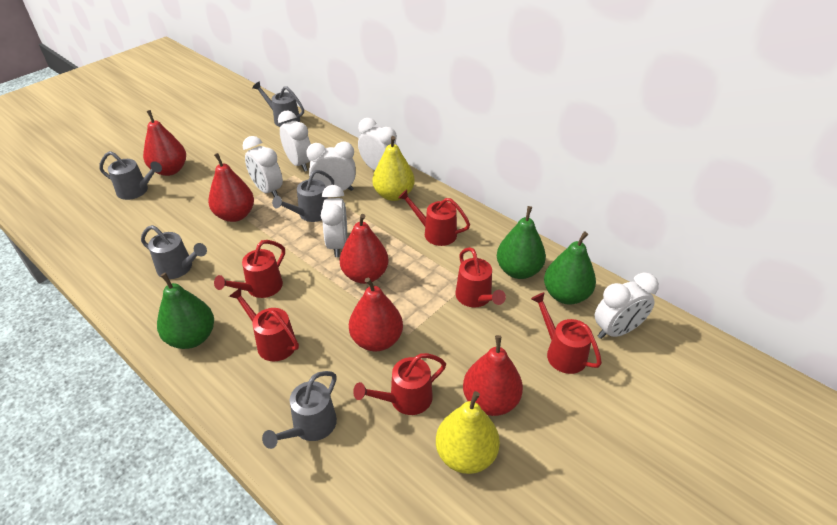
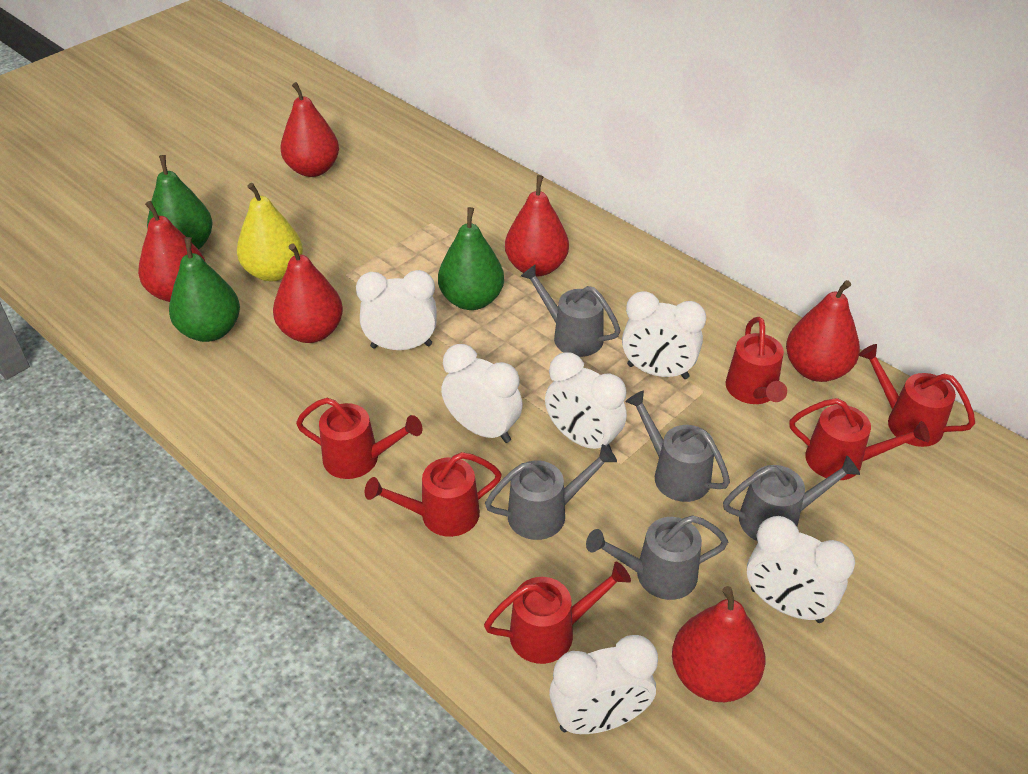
red pear: 5 -> 6
yellow pear: 2 -> 1

